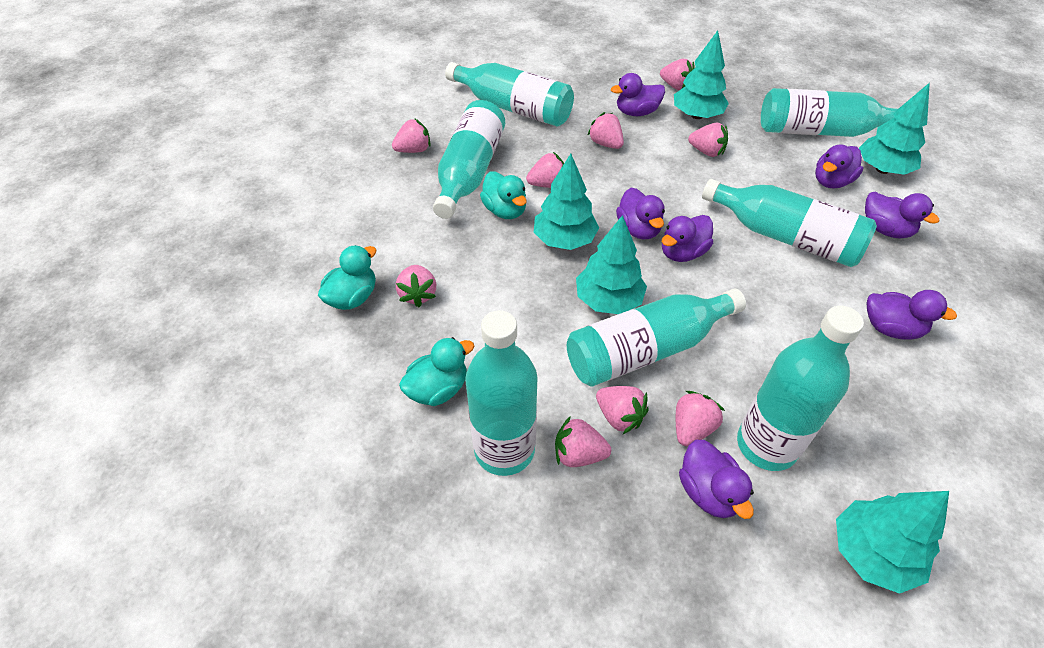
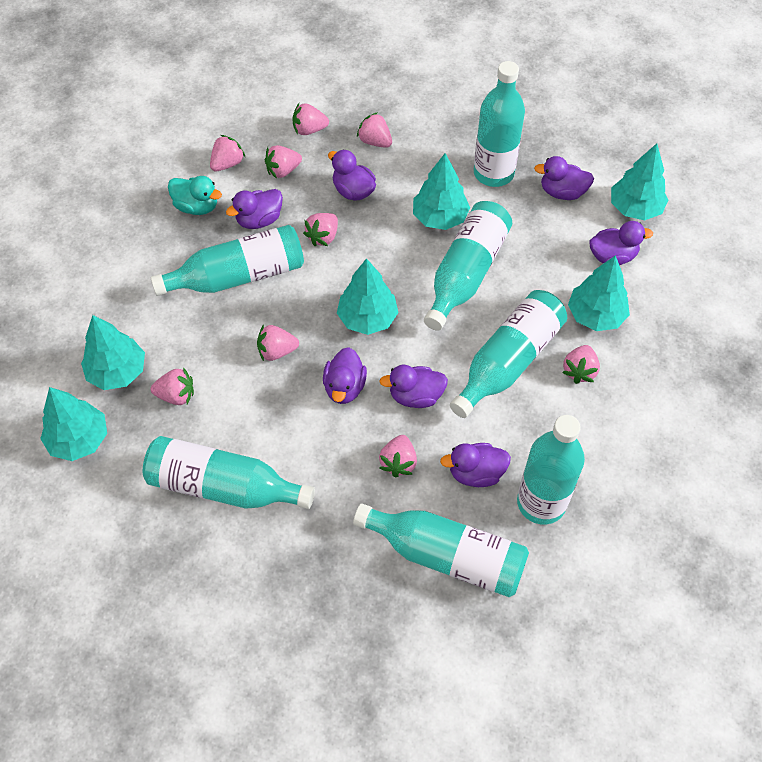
turquoise duck: 3 -> 1
turquoise tree: 5 -> 6

